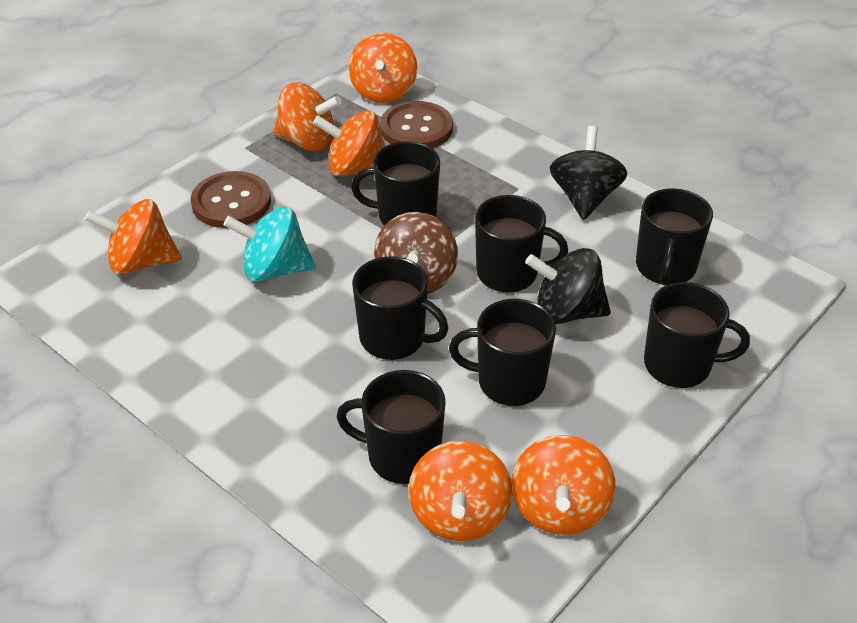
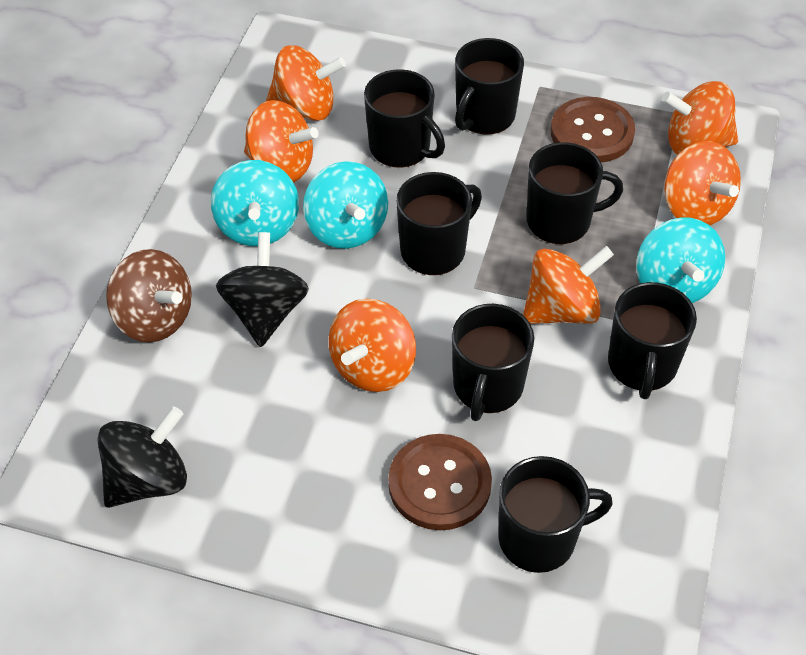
turquoise spinning top: 1 -> 3

